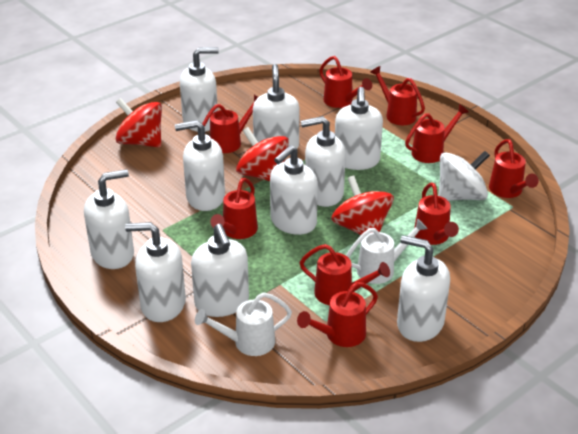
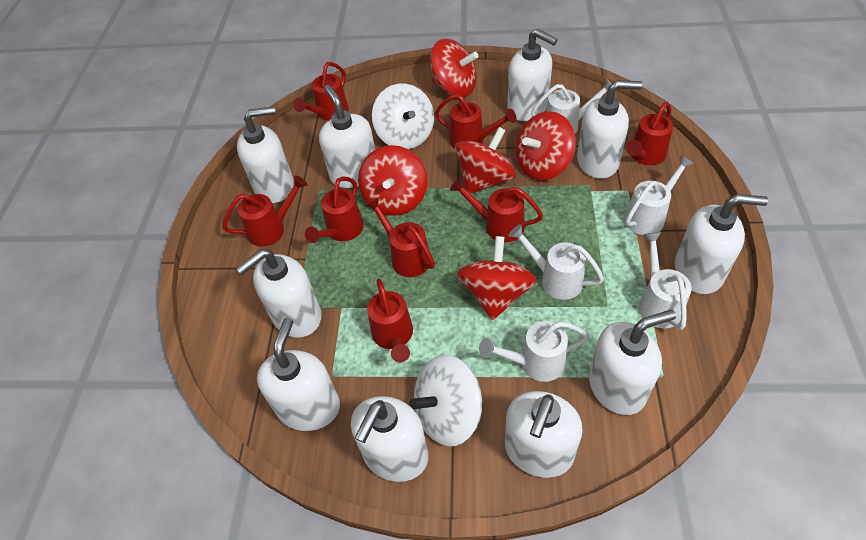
red spinning top: 3 -> 5
red watering can: 9 -> 8
white spinning top: 1 -> 2
white watering can: 2 -> 5

